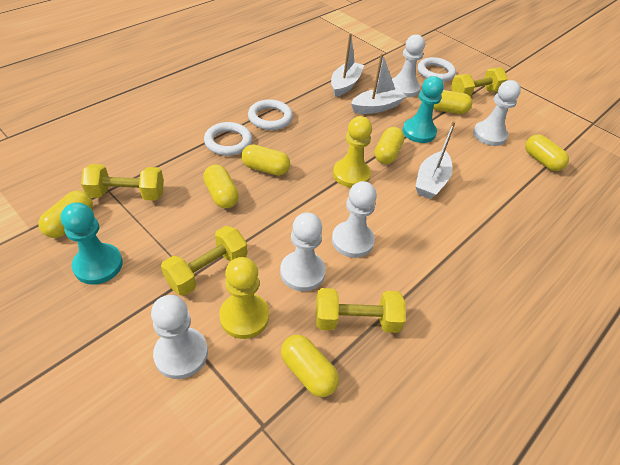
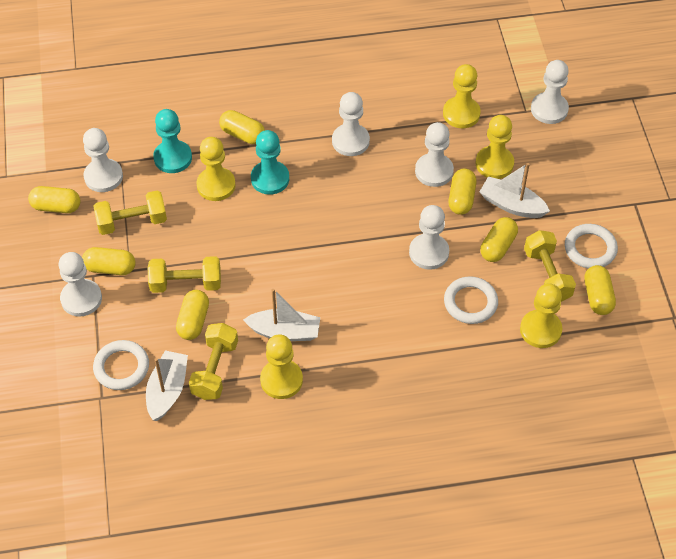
white pawn: 5 -> 6
yellow pawn: 2 -> 5

